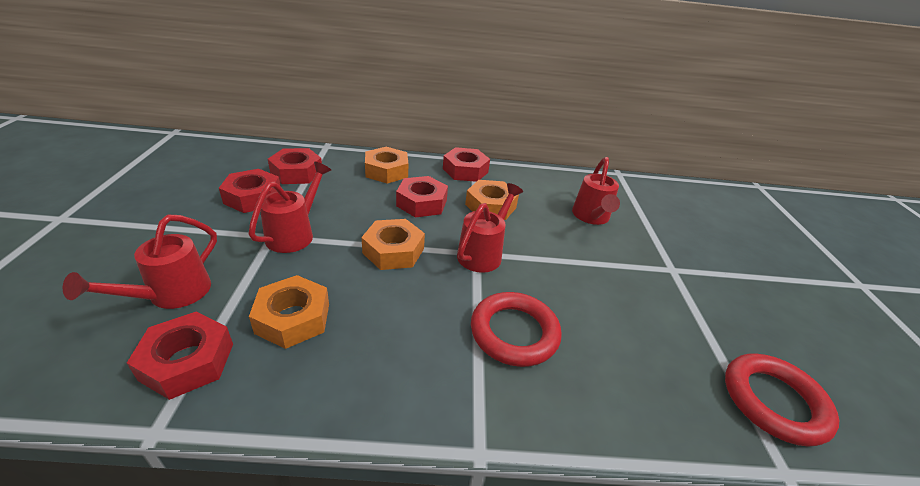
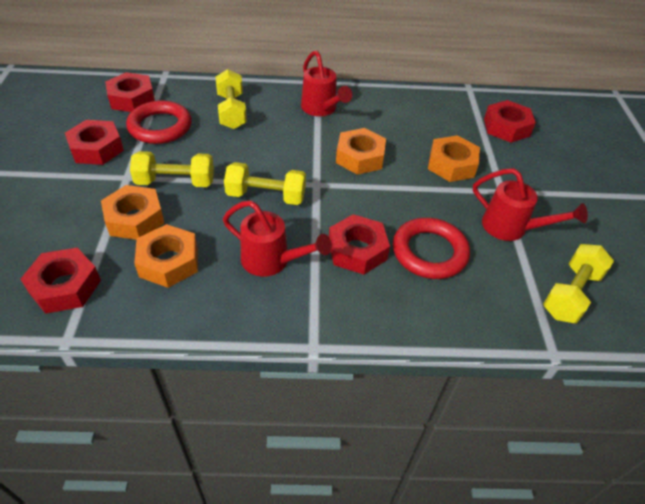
red watering can: 4 -> 3
yellow dumbbell: 0 -> 4

